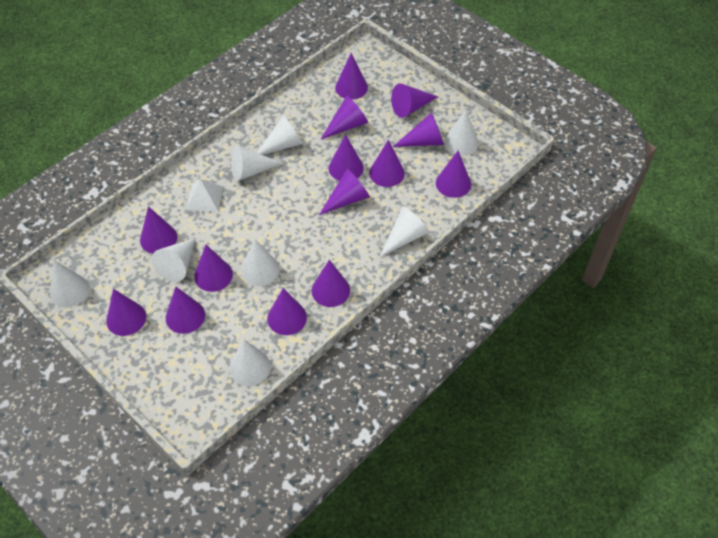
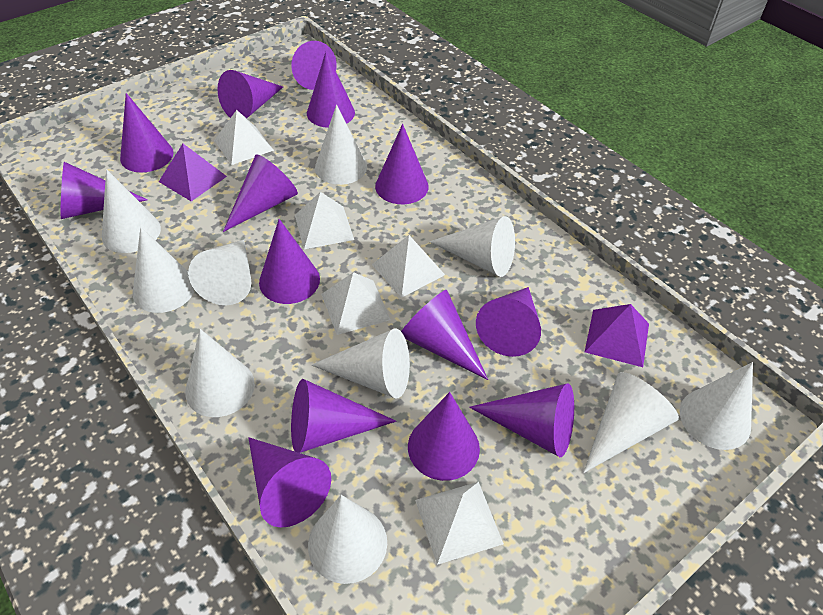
purple pyramid: 0 -> 2
white cone: 8 -> 10
white pyramid: 1 -> 5

